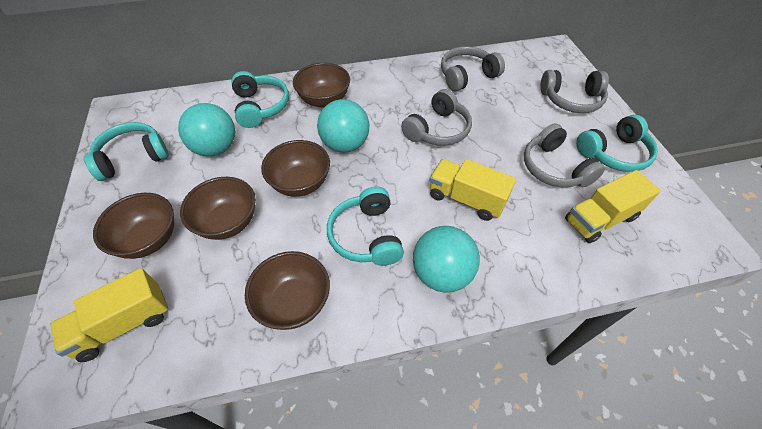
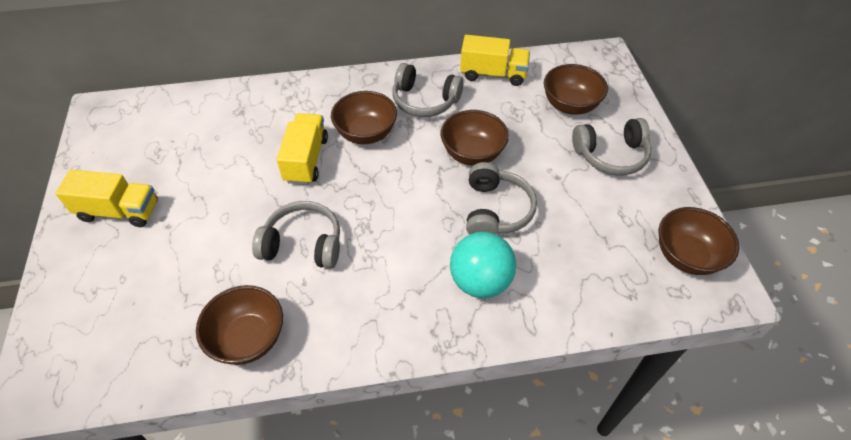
turquoise ball: 3 -> 1
turquoise headphones: 4 -> 0

